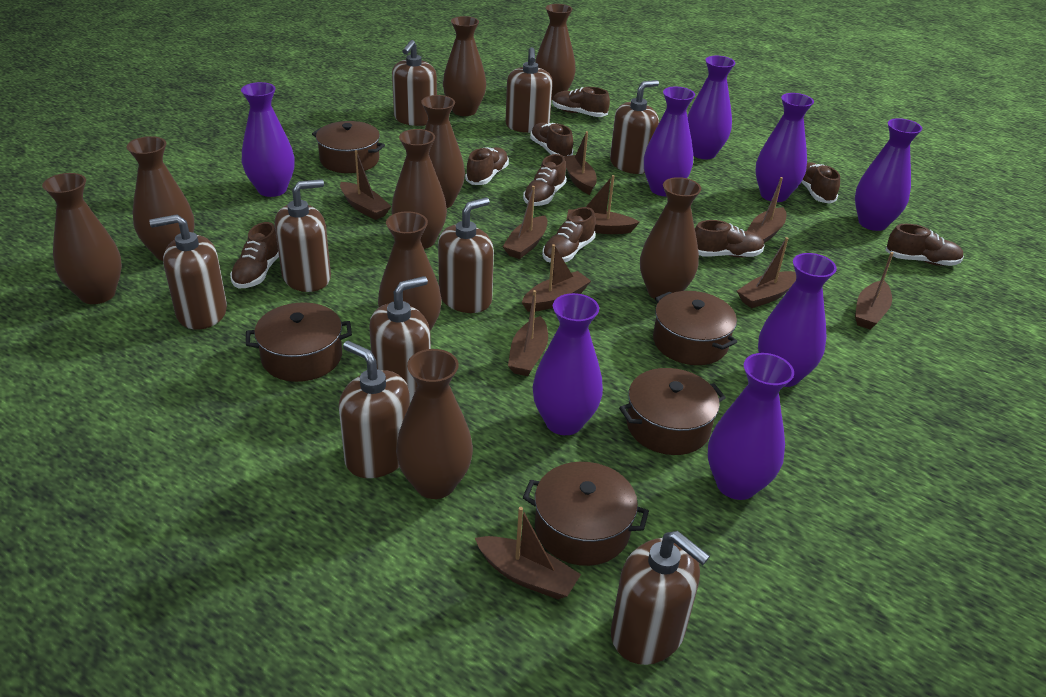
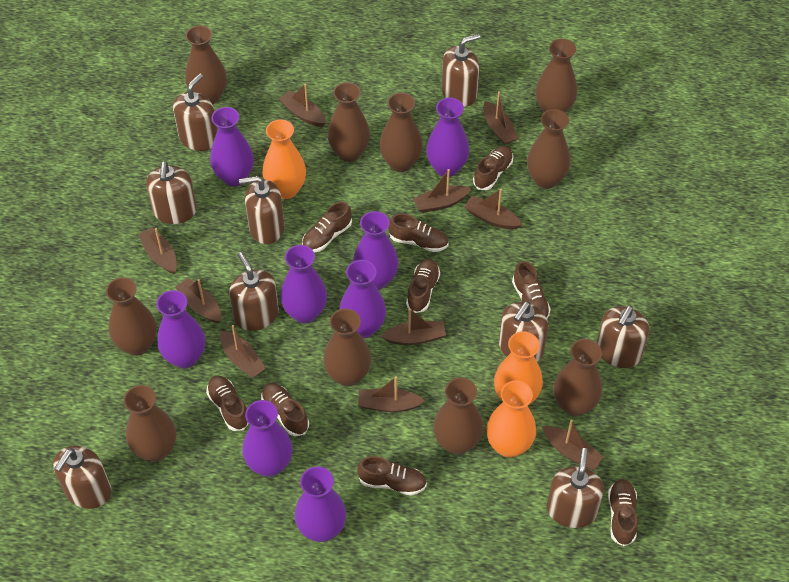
brown pot: 5 -> 0
brown vase: 9 -> 10
orange vase: 0 -> 3

